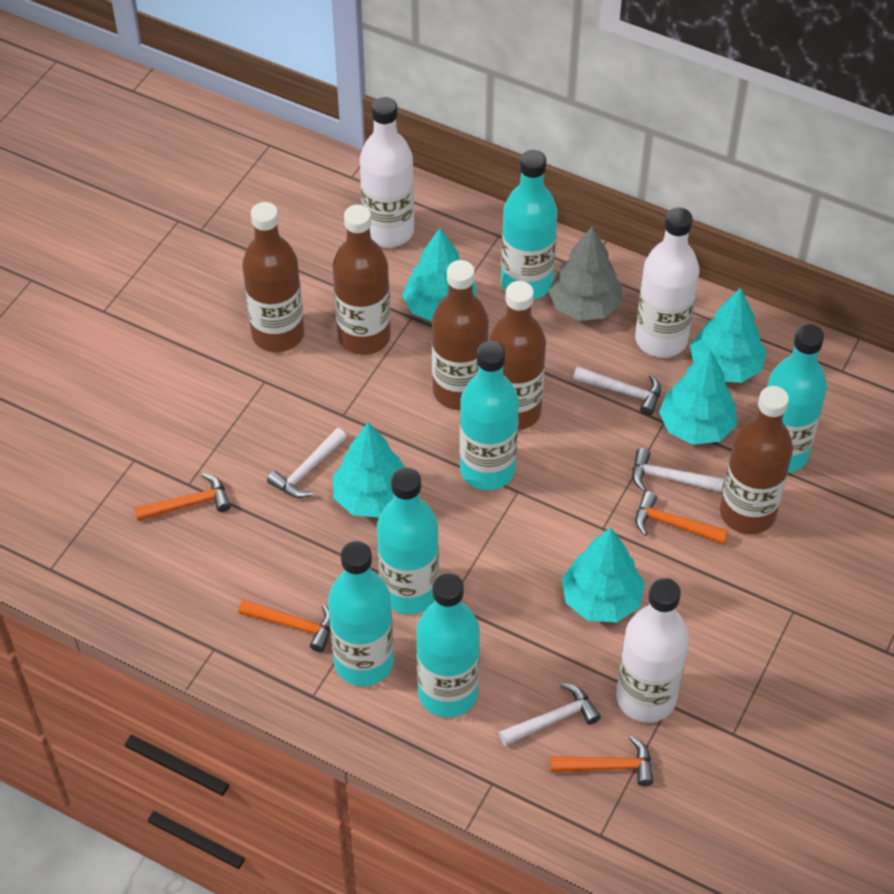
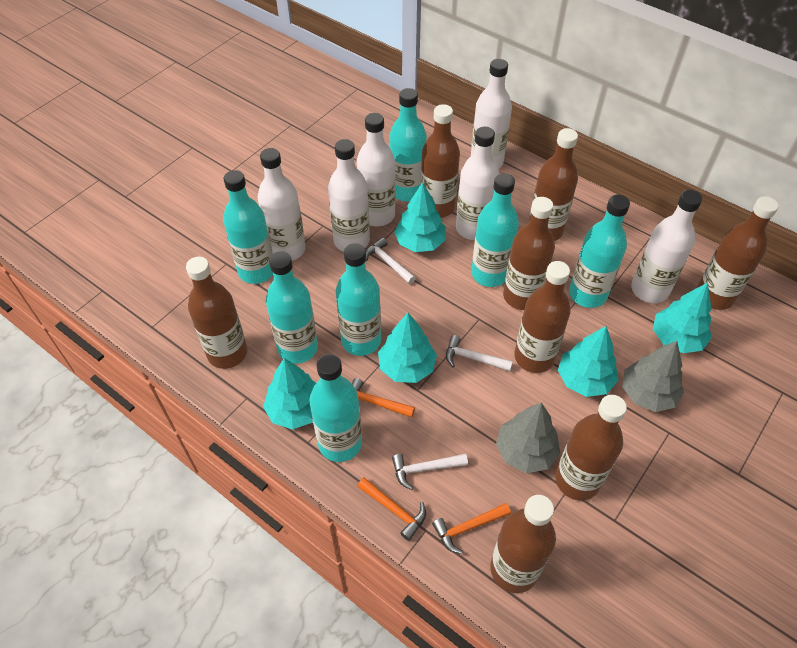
brown bottle: 5 -> 8
grey tree: 1 -> 2
orange hammer: 4 -> 3
turquoise bottle: 6 -> 7
white bottle: 3 -> 6
white hammer: 4 -> 3

